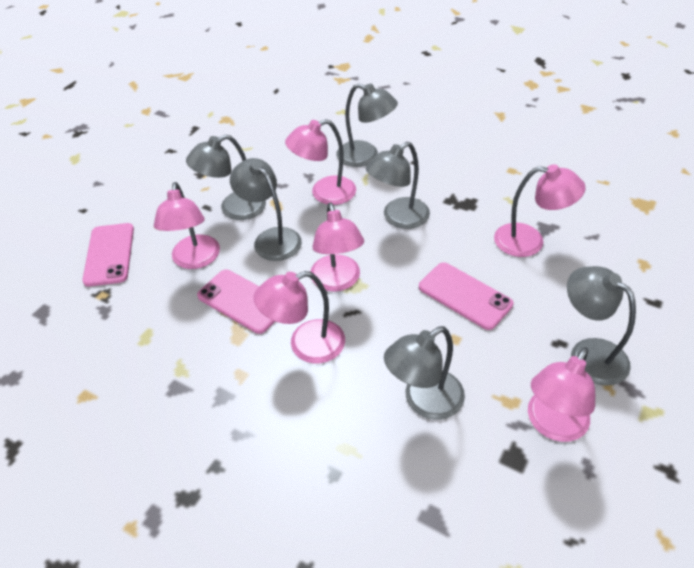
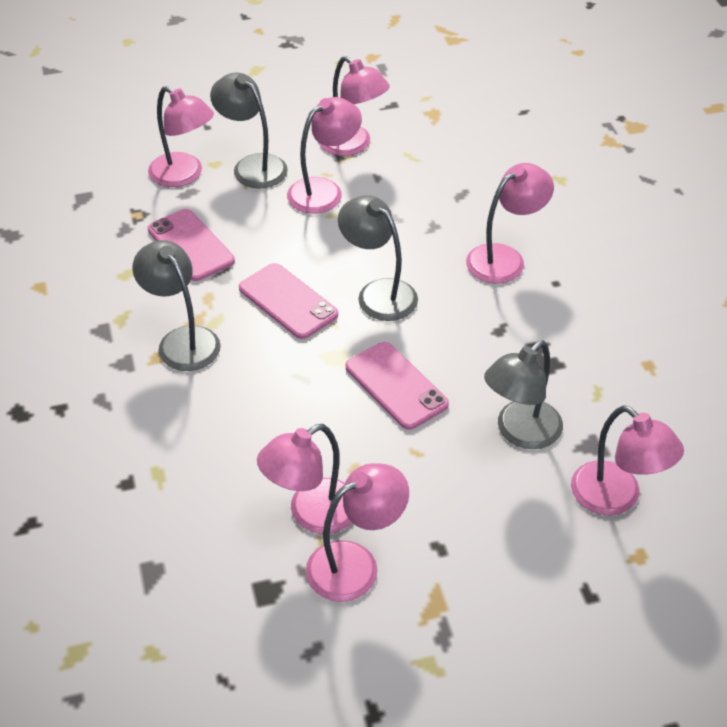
grey lamp: 6 -> 4
pink lamp: 6 -> 7

